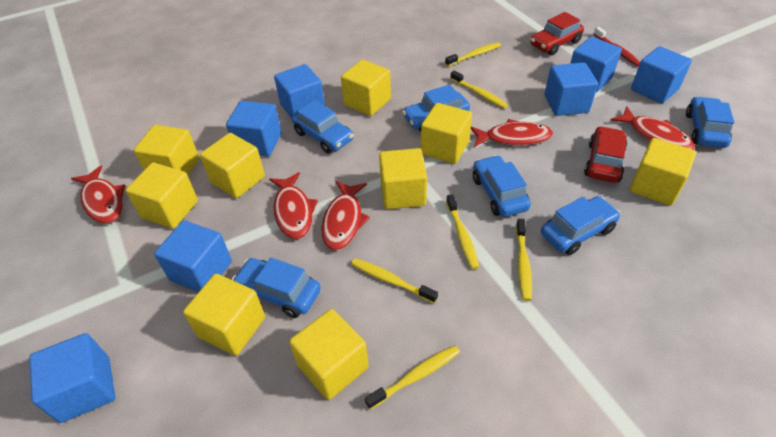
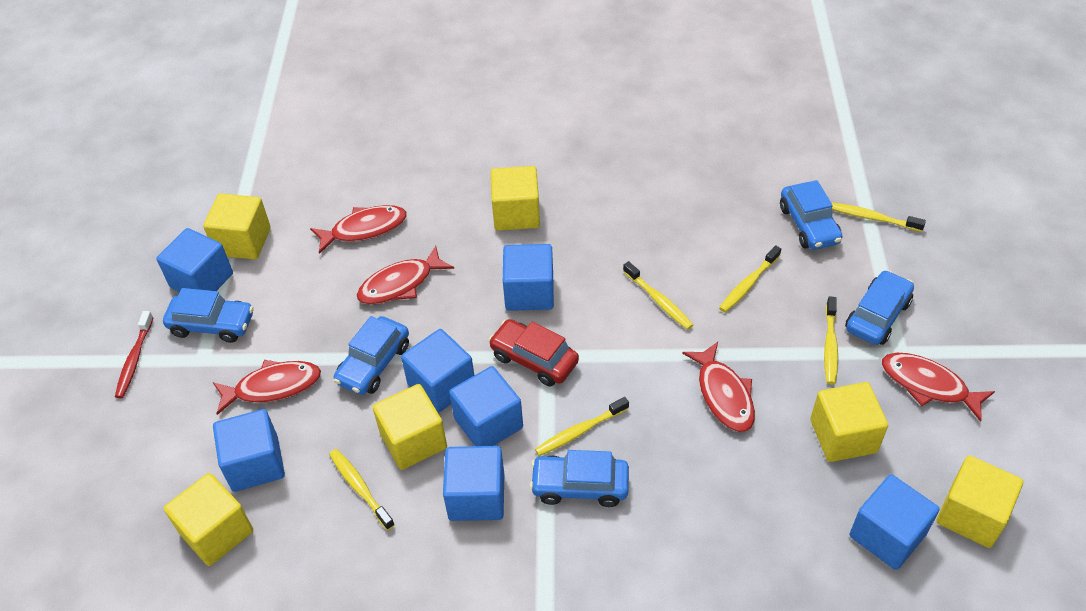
blue car: 6 -> 5
red car: 2 -> 1
yellow cube: 9 -> 6

